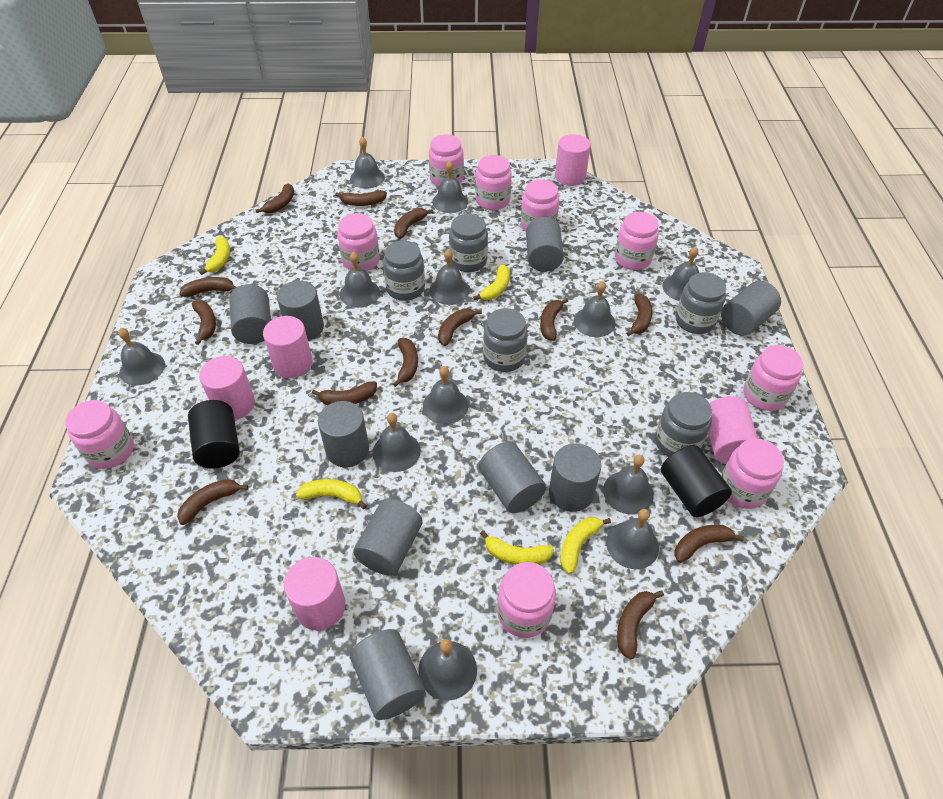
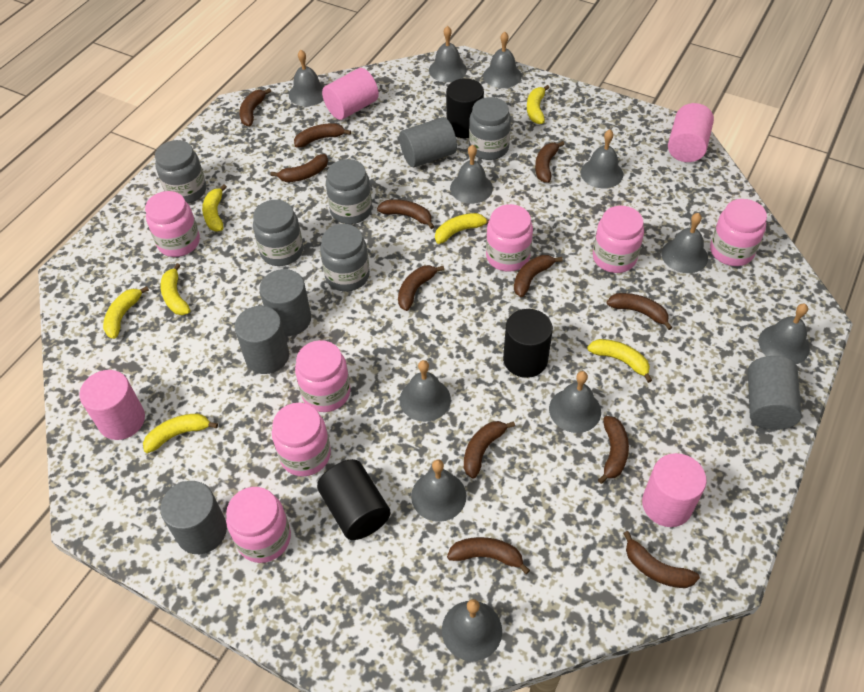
black cylinder: 2 -> 3
brown banana: 13 -> 12
grey bell: 12 -> 11
grey cylinder: 9 -> 5
pink cylinder: 5 -> 4
pink jar: 9 -> 7
yellow banana: 5 -> 7

